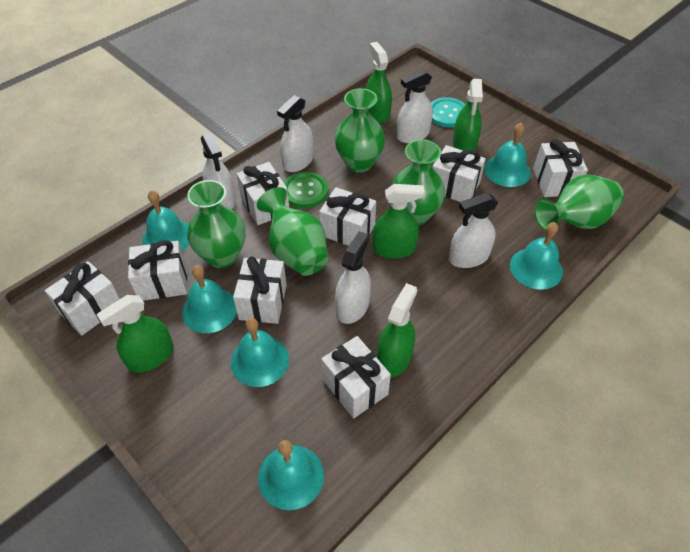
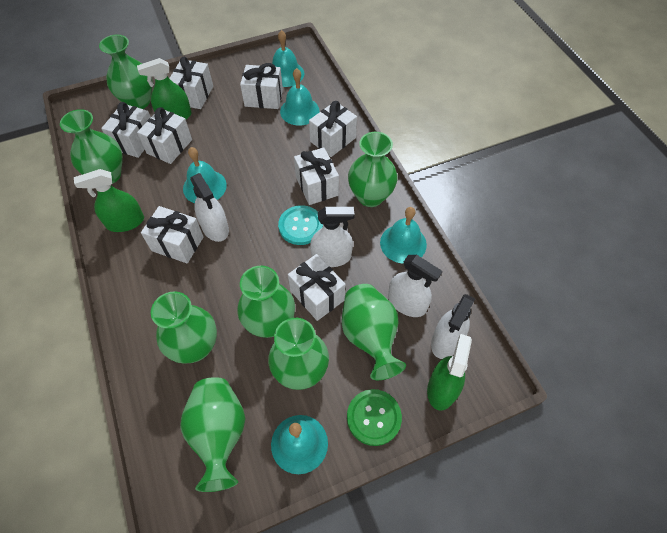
green spray bottle: 5 -> 3
green vase: 5 -> 8
turquoise bell: 6 -> 5
white spray bottle: 5 -> 4

